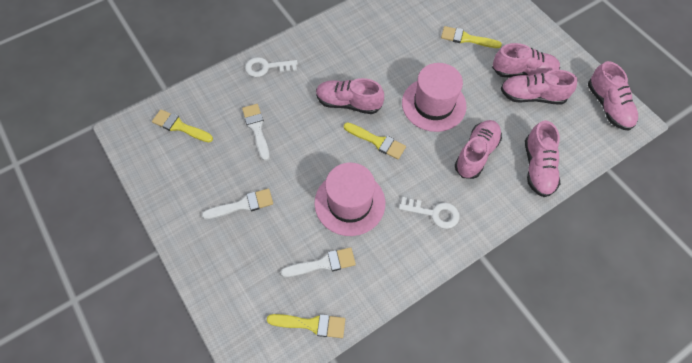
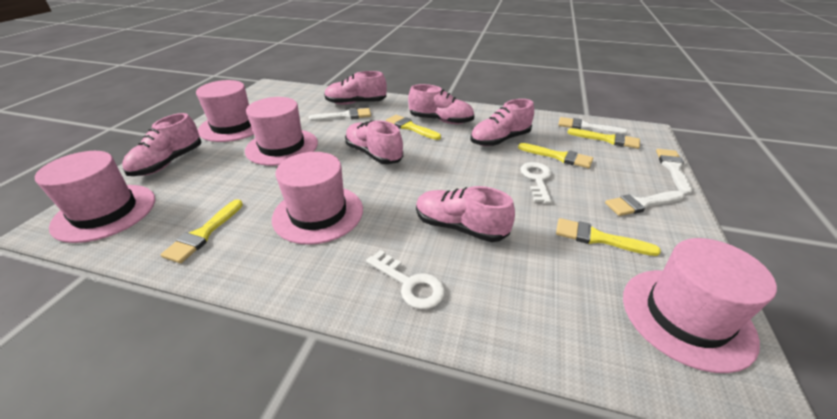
pink hat: 2 -> 5
white brush: 3 -> 4
yellow brush: 4 -> 5

